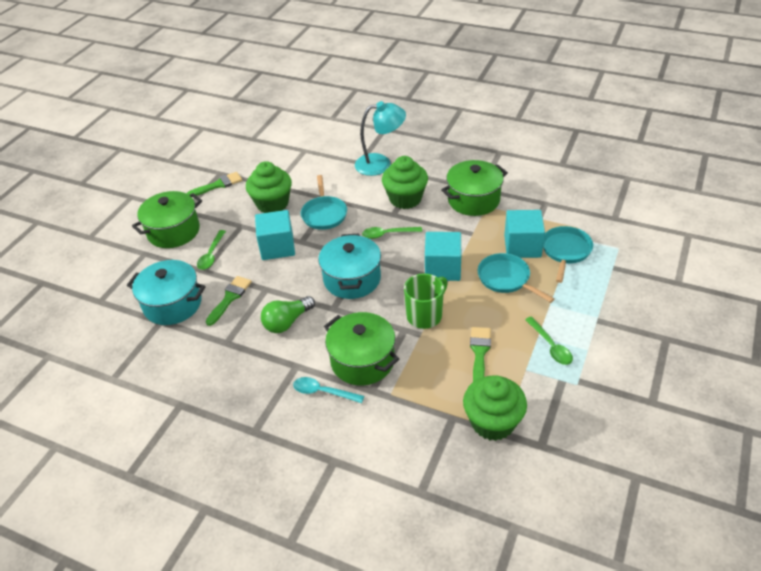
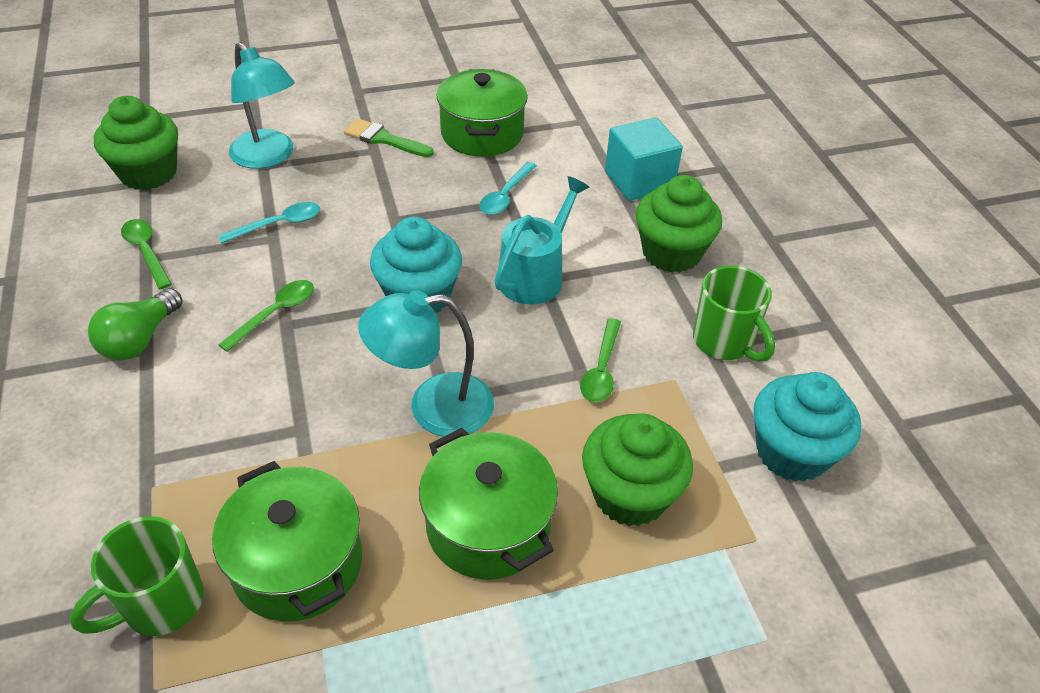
green brush: 3 -> 1
green mug: 1 -> 2
turquoise cube: 3 -> 1
turquoise cupcake: 0 -> 2
turquoise lamp: 1 -> 2
turquoise pan: 3 -> 0
turquoise pot: 2 -> 0
turquoise spoon: 1 -> 2
turquoise watering can: 0 -> 1

